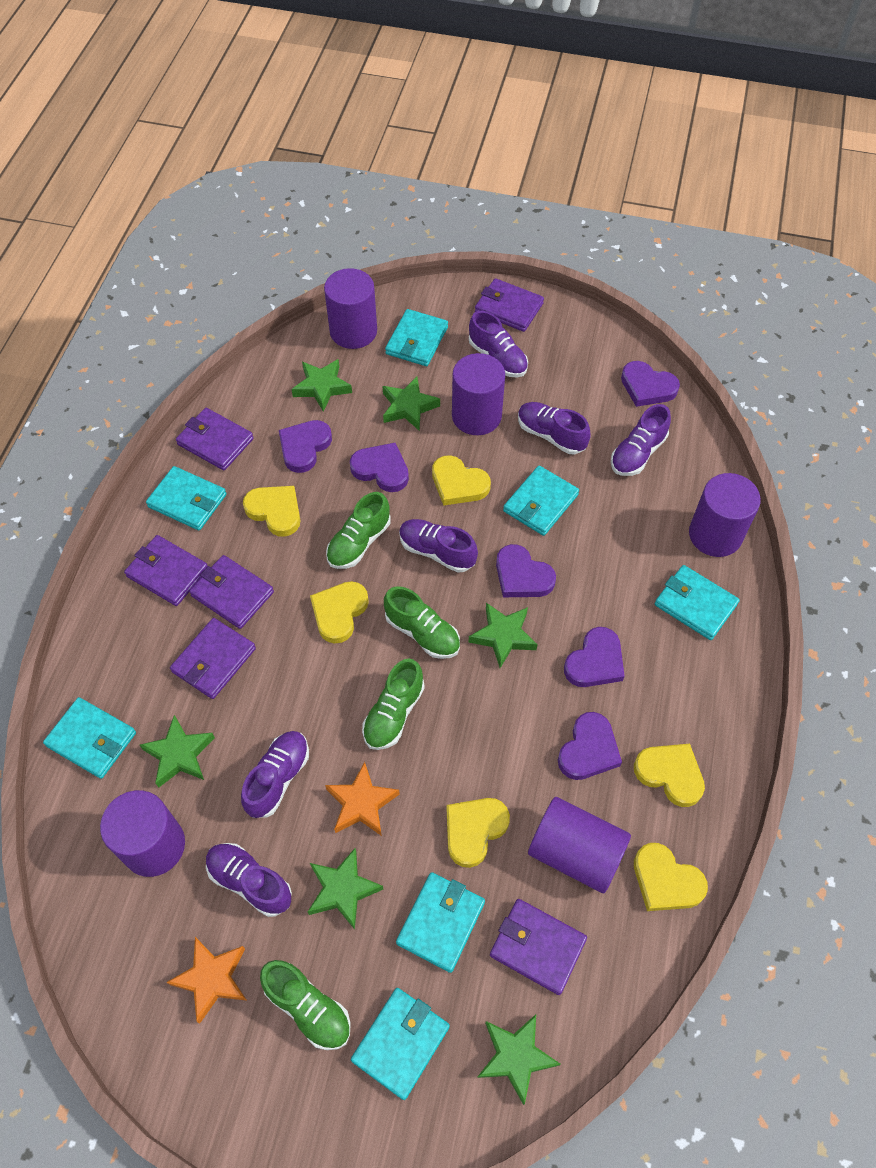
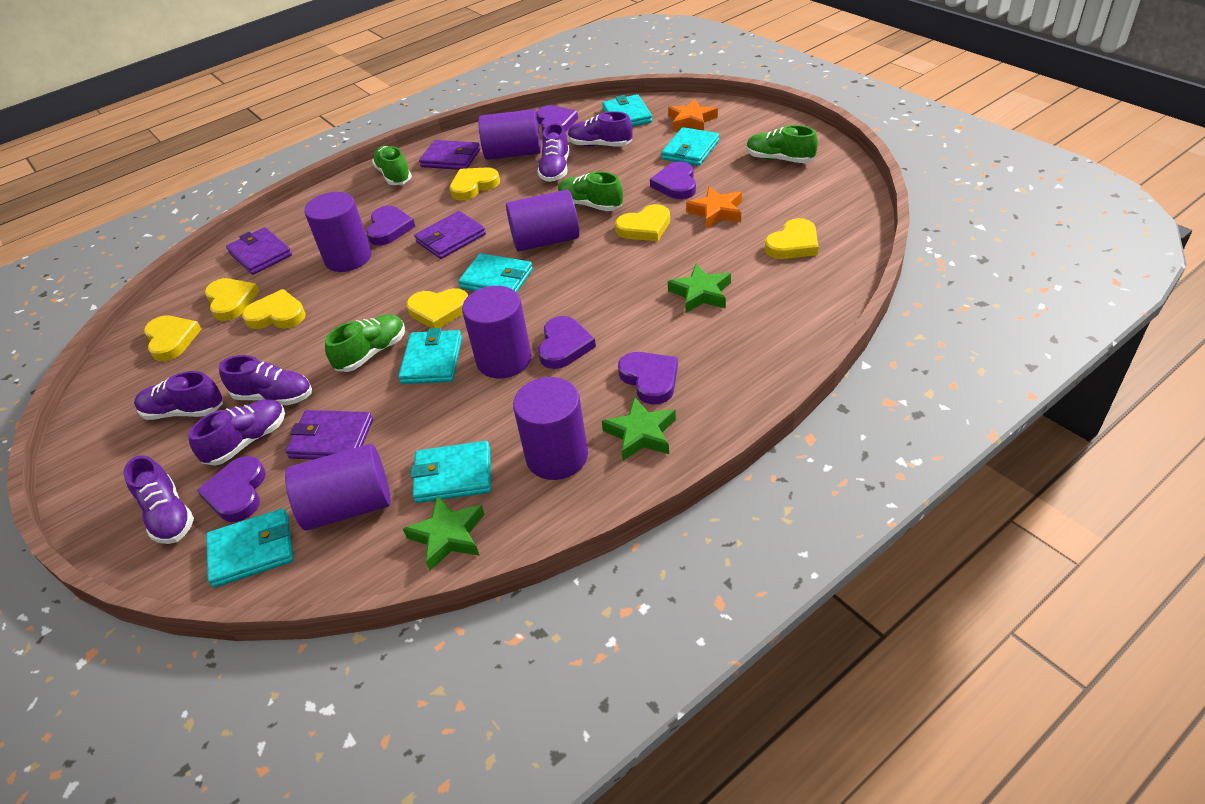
green star: 6 -> 3
purple cylinder: 5 -> 6
purple wallet: 6 -> 4
turquoise wallet: 7 -> 6
yellow heart: 6 -> 7

